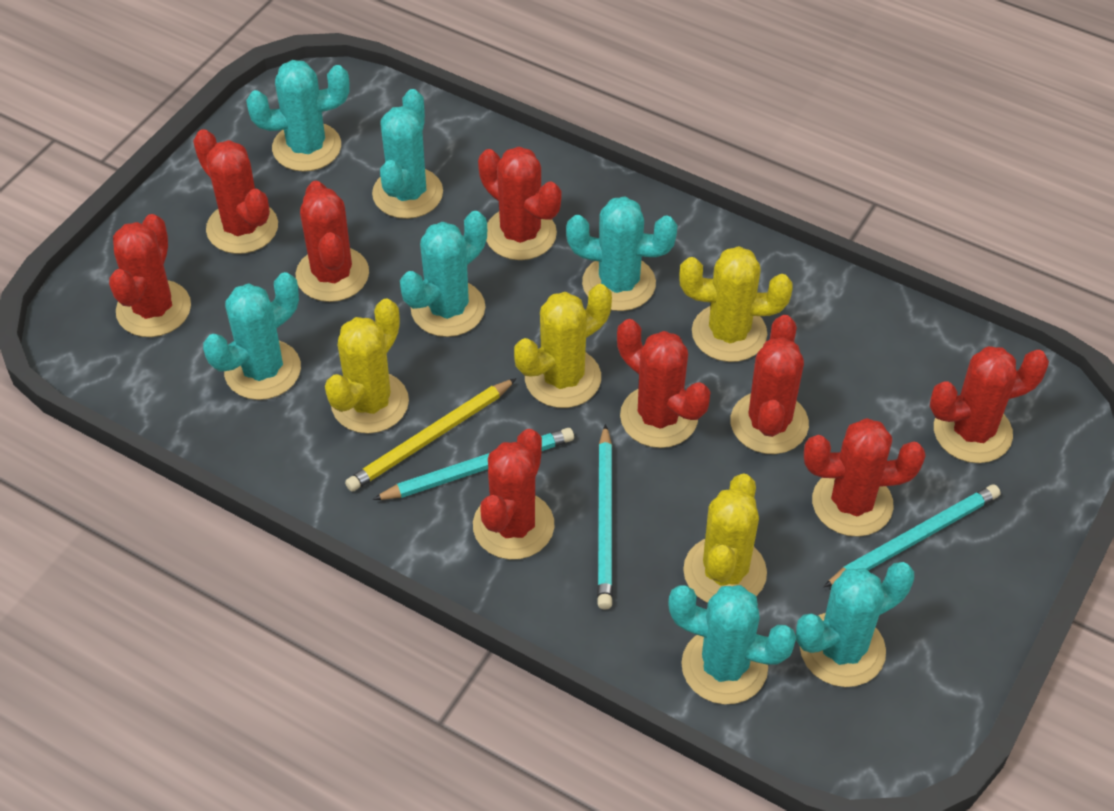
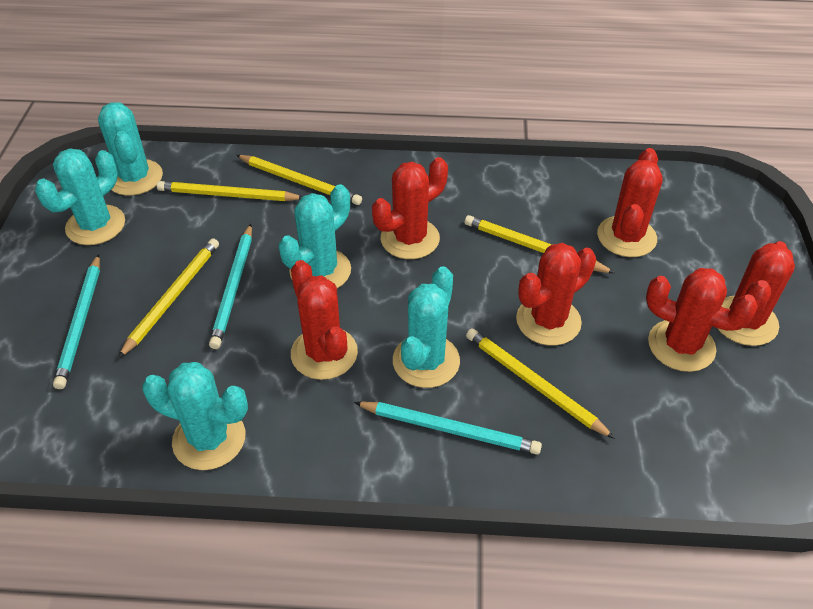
red cactus: 9 -> 6
turquoise cactus: 7 -> 5
yellow cactus: 4 -> 0
yellow pencil: 1 -> 5

